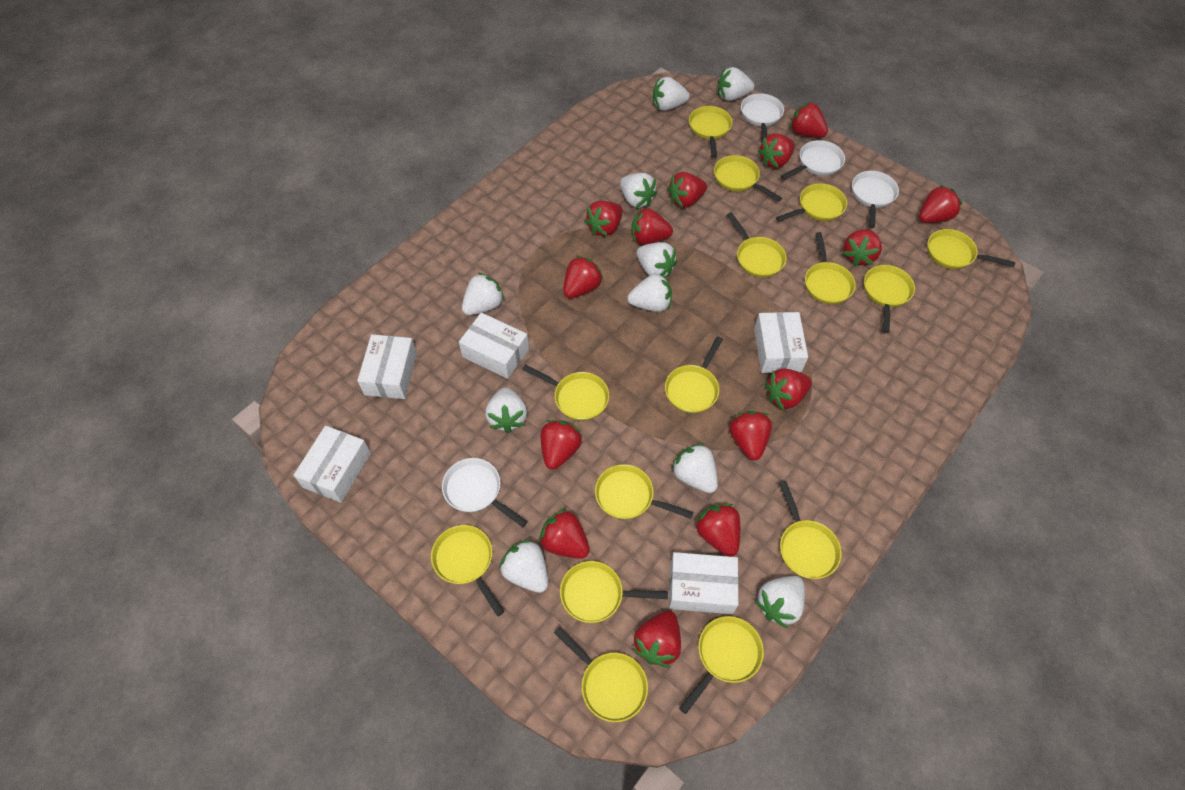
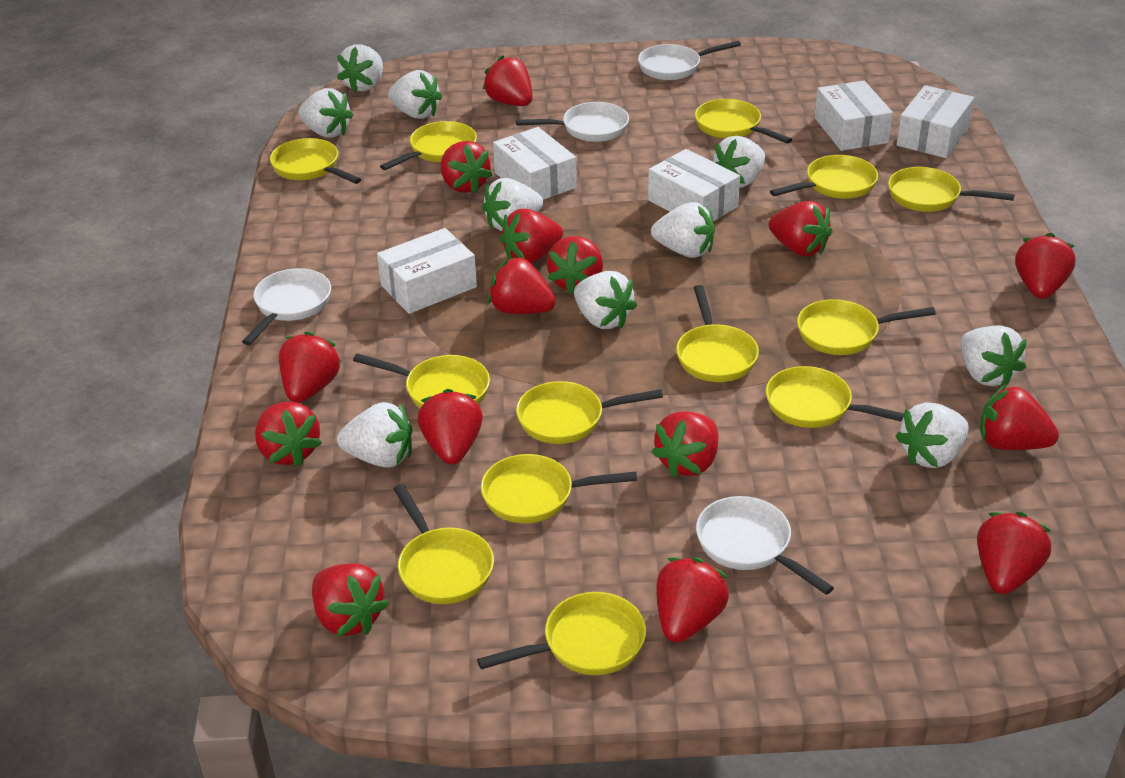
red strawberry: 14 -> 15
yellow pan: 15 -> 13

